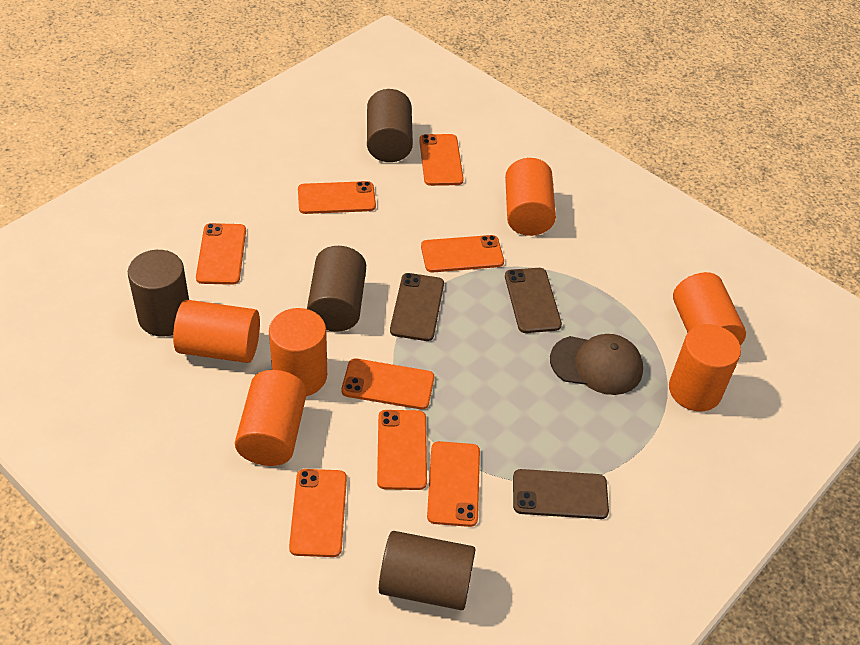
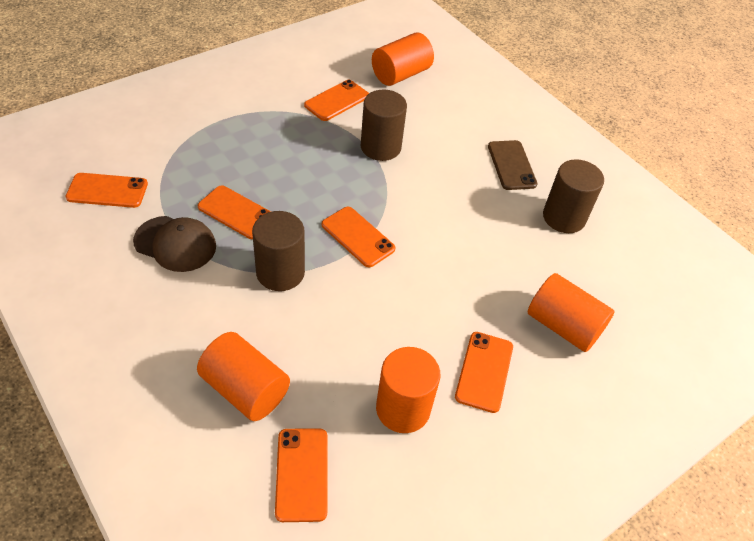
brown cylinder: 4 -> 3
brown phone: 3 -> 1
orange cylinder: 6 -> 4
orange phone: 8 -> 6

